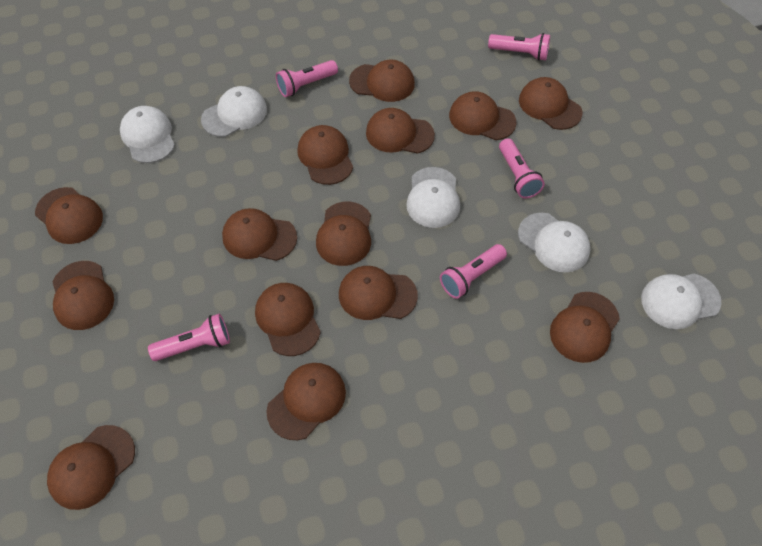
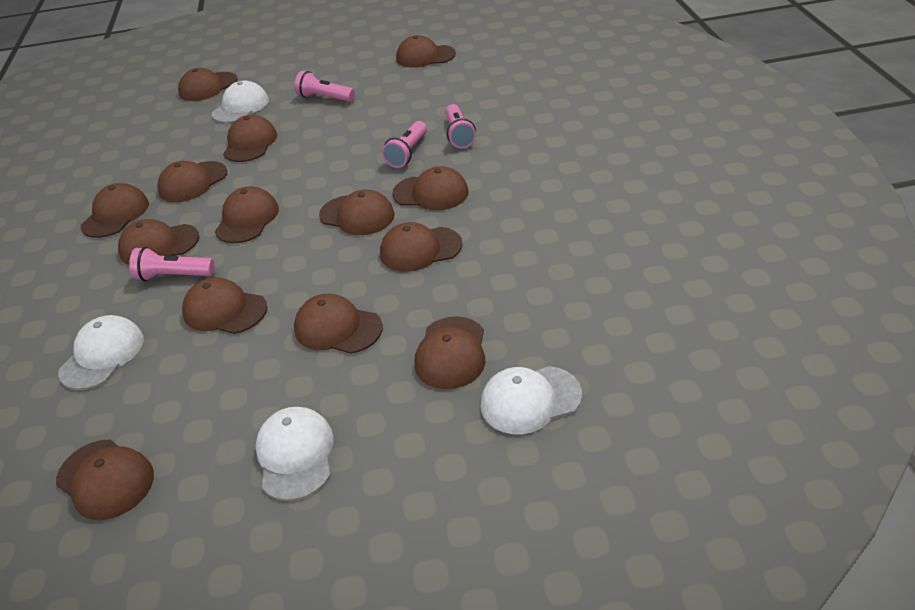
pink flashlight: 5 -> 4
white cap: 5 -> 4

